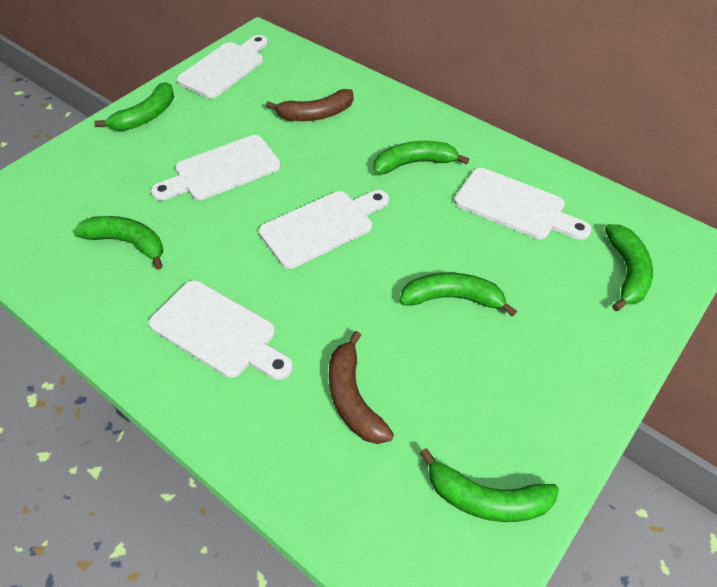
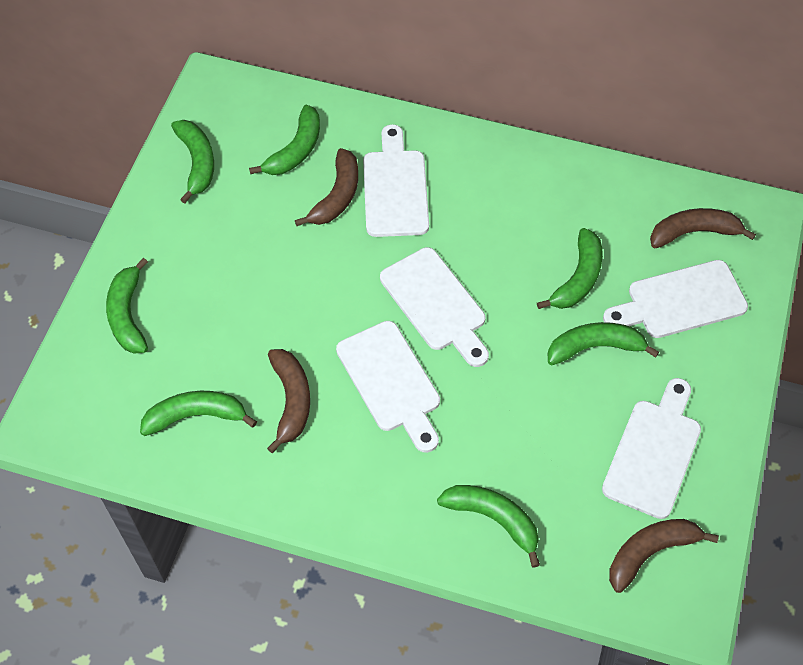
brown banana: 2 -> 4
green banana: 6 -> 7

